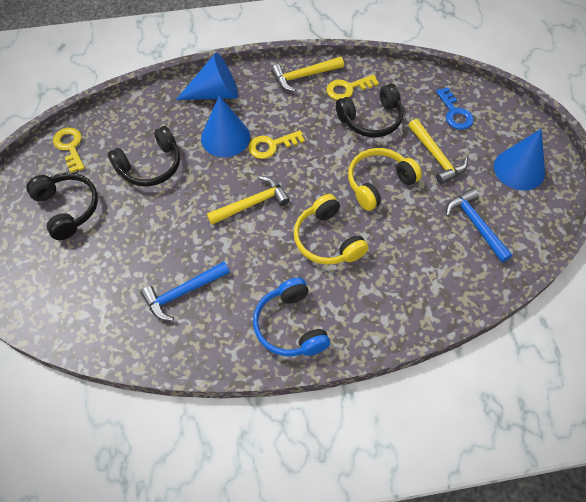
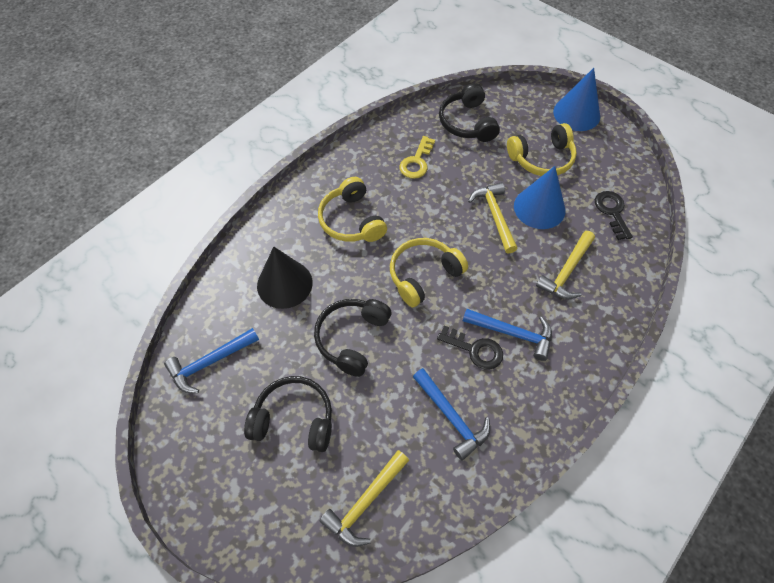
black cone: 0 -> 1
black key: 0 -> 2
blue cone: 3 -> 2
blue hammer: 2 -> 3
blue headphones: 1 -> 0
blue key: 1 -> 0
yellow headphones: 2 -> 3
yellow key: 3 -> 1

